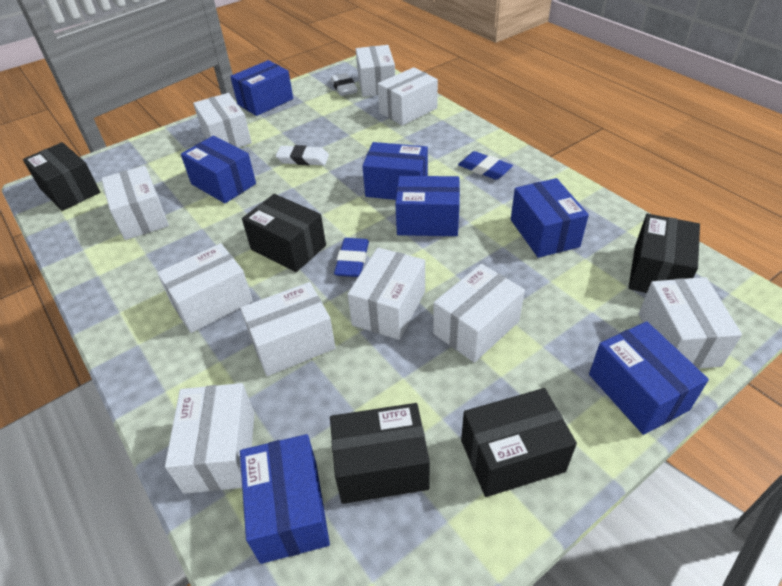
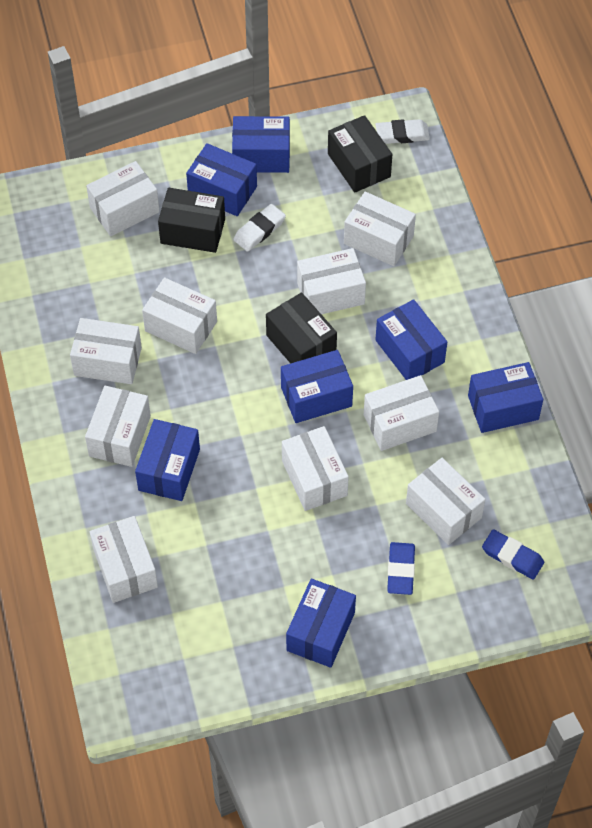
black box: 5 -> 3

